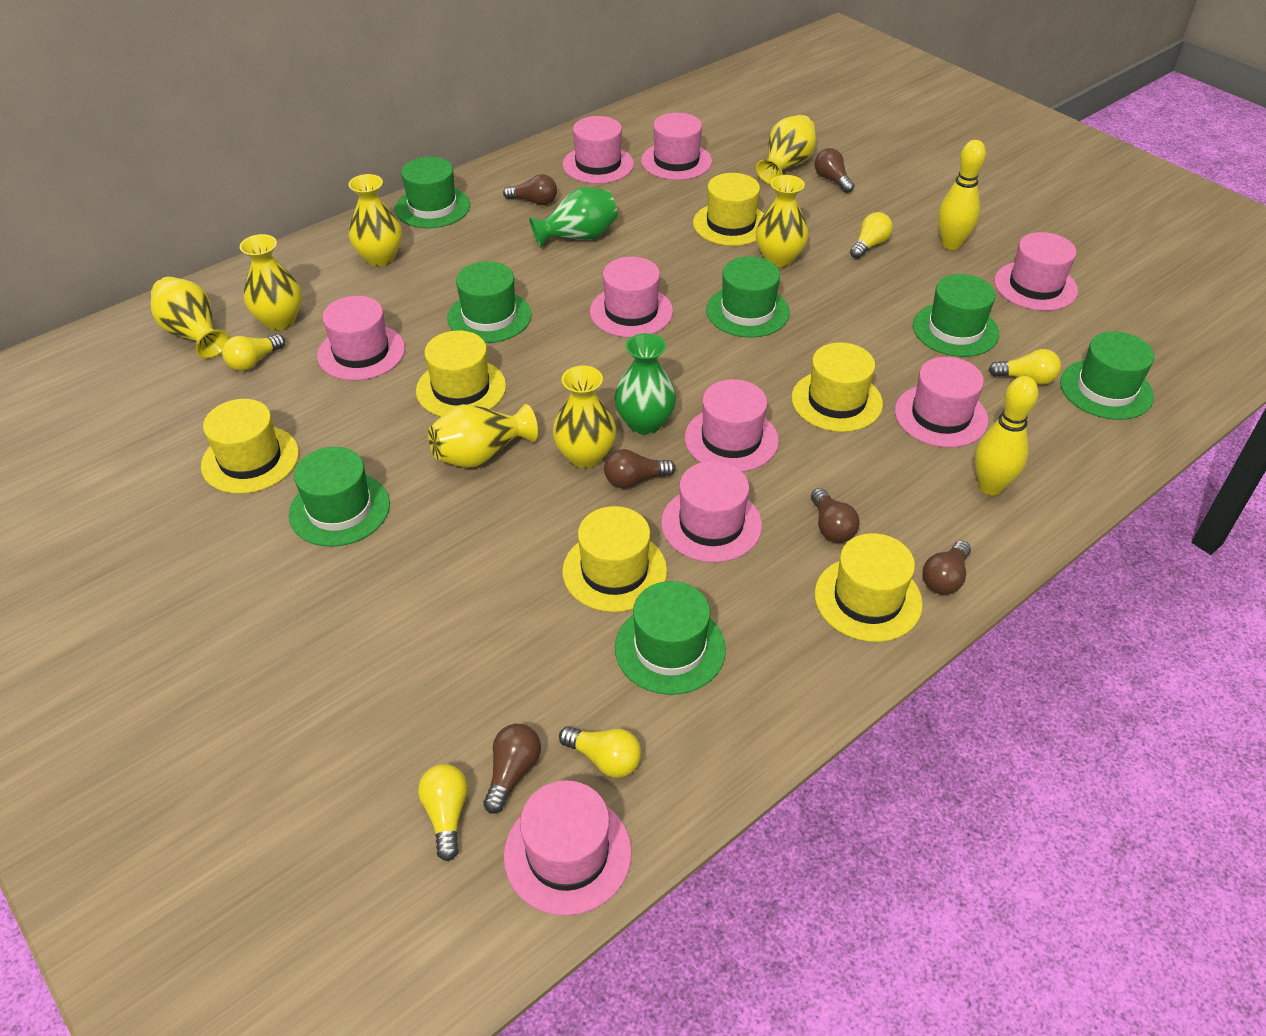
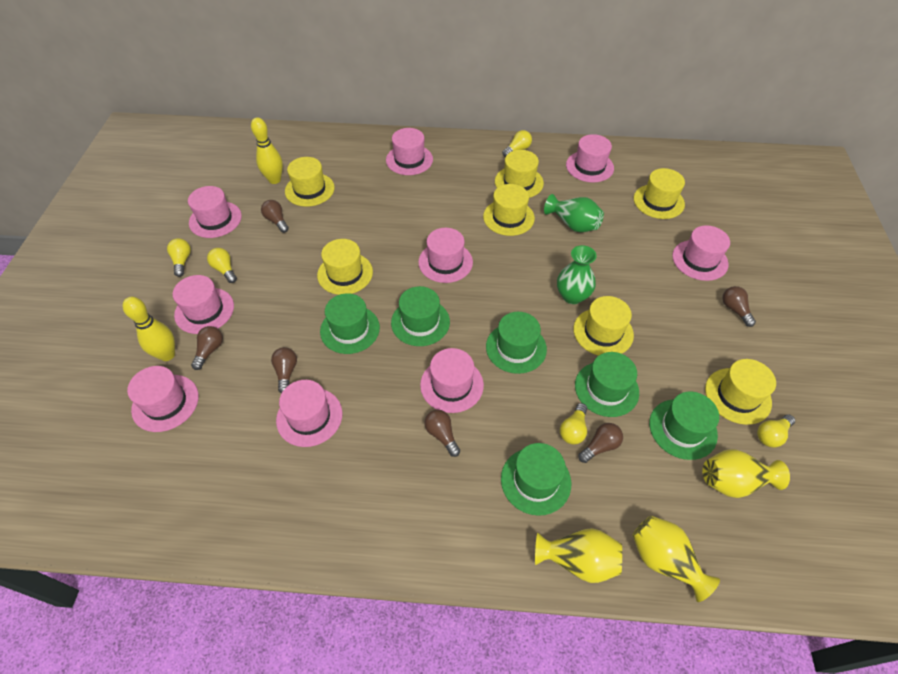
green hat: 7 -> 6
yellow hat: 6 -> 7
yellow vase: 7 -> 3

